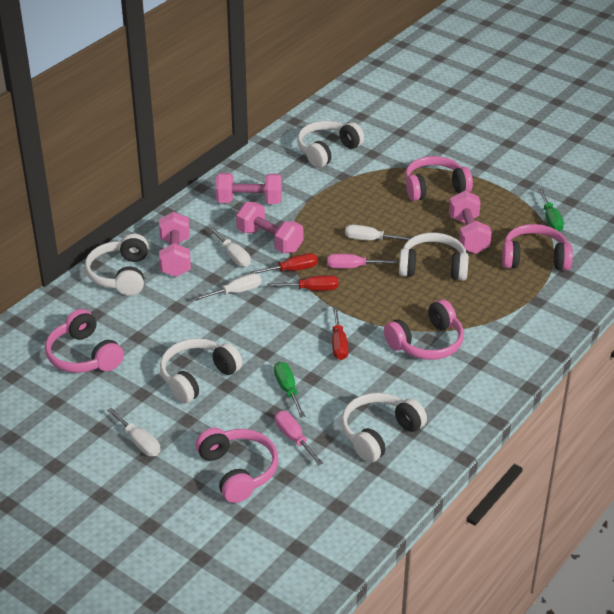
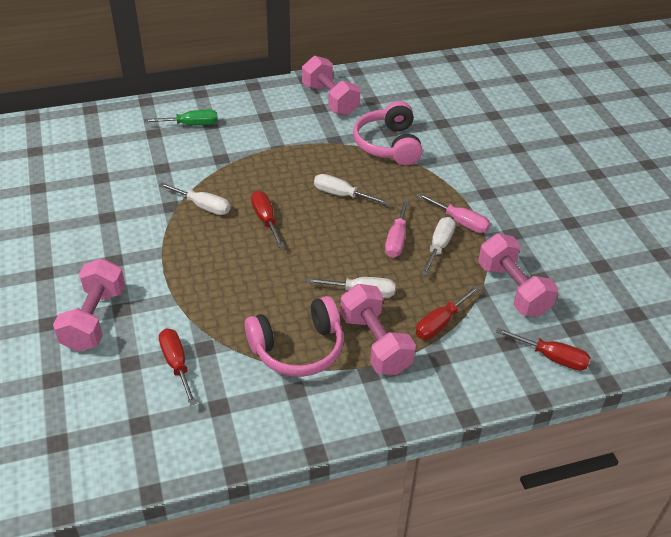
green screwdriver: 2 -> 1
pink headphones: 5 -> 2
red screwdriver: 3 -> 4
white headphones: 5 -> 0

